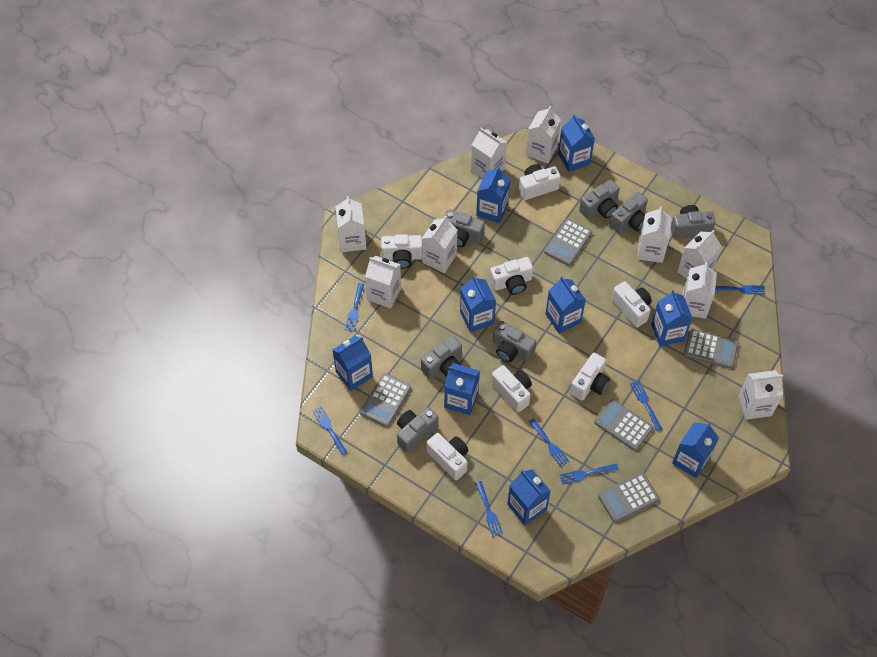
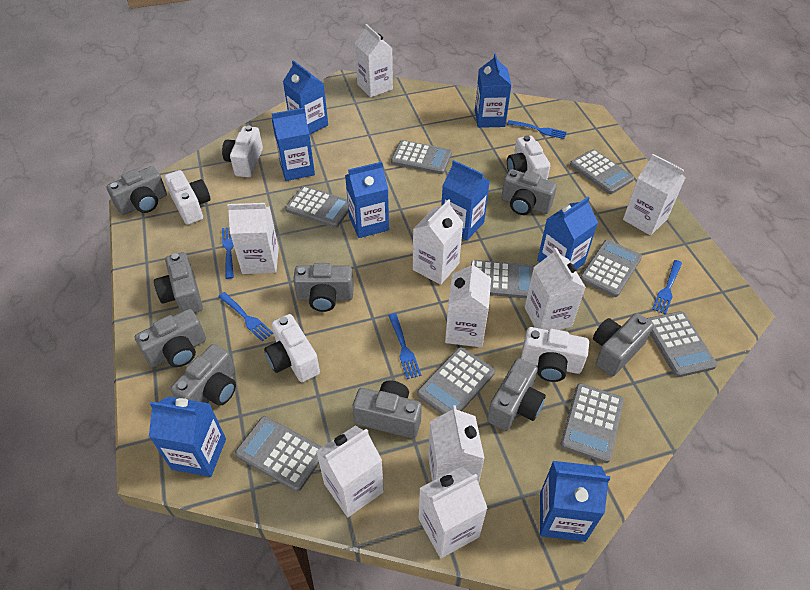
blue carton: 9 -> 8
blue fork: 7 -> 5
grey calculator: 5 -> 9
grey camera: 7 -> 9
white camera: 7 -> 5

